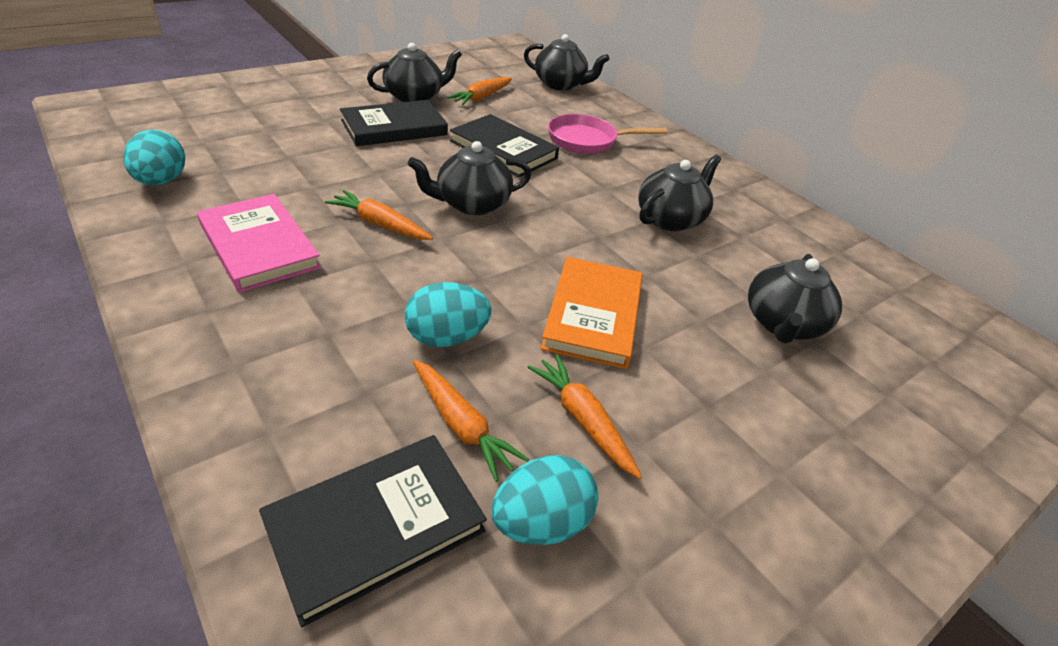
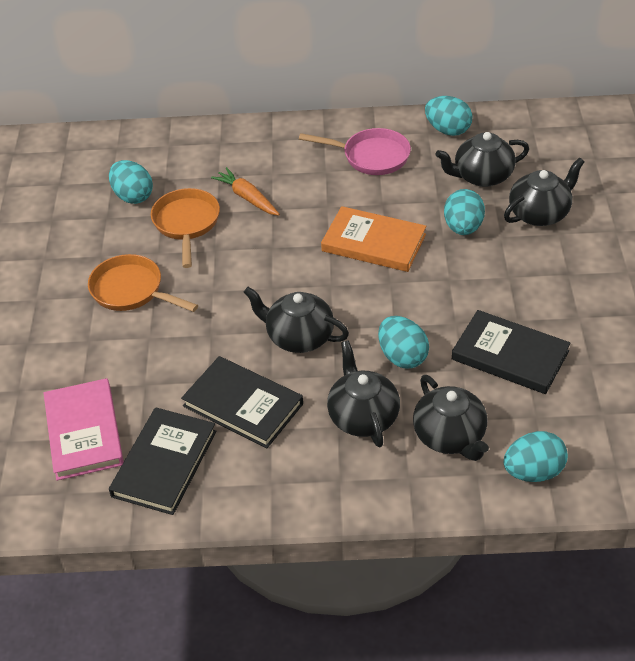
orange carrot: 4 -> 1
orange pan: 0 -> 2
turquoise egg: 3 -> 5

